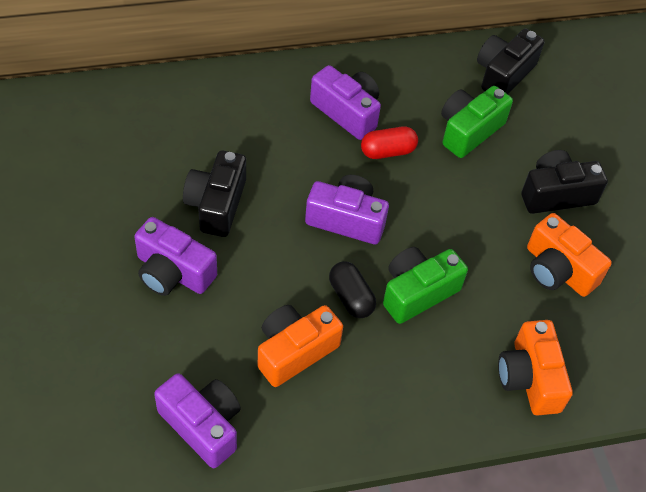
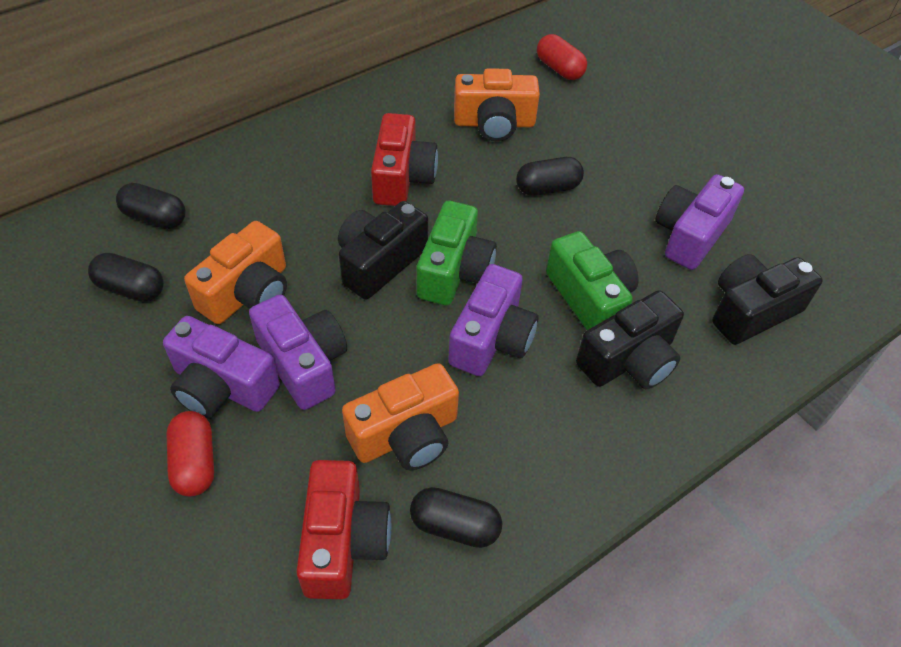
black capsule: 1 -> 4
red camera: 0 -> 2
red capsule: 1 -> 2

